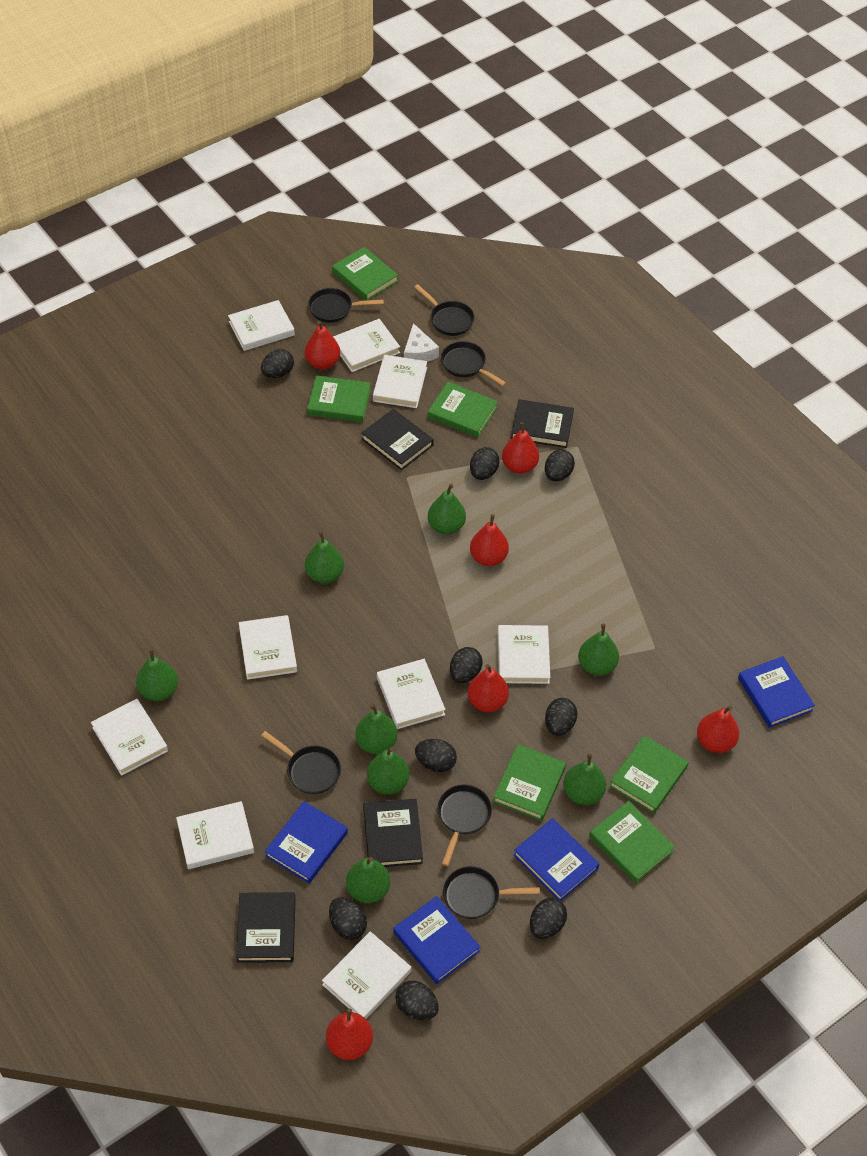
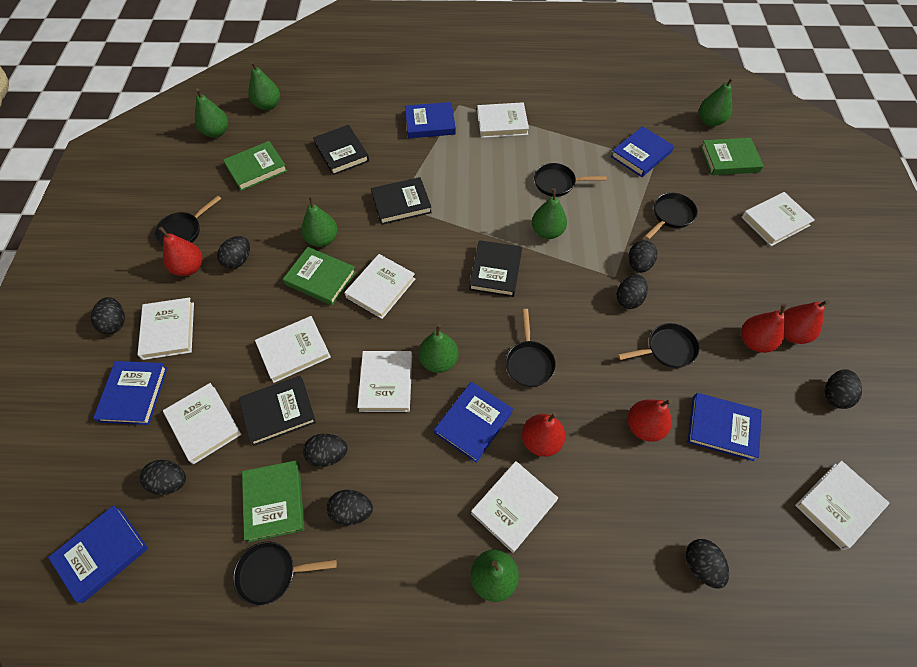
blue book: 4 -> 6
green book: 6 -> 4
green pear: 8 -> 7
red pear: 6 -> 5
white cheese: 1 -> 0

